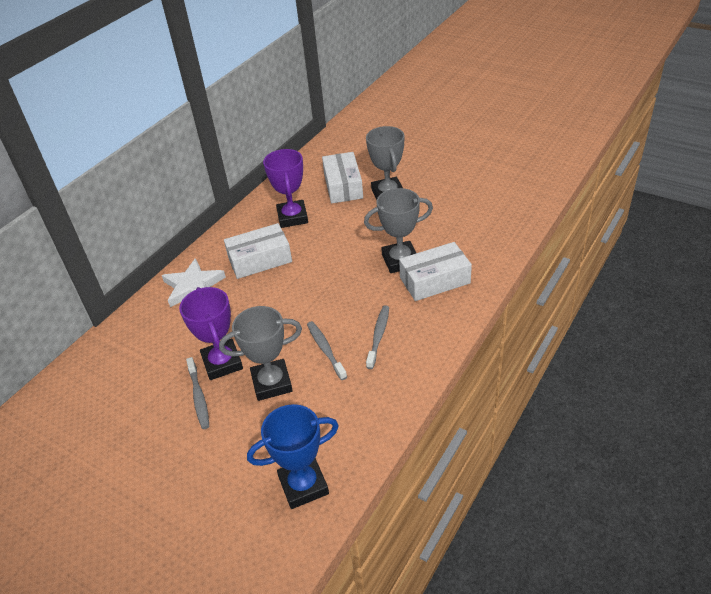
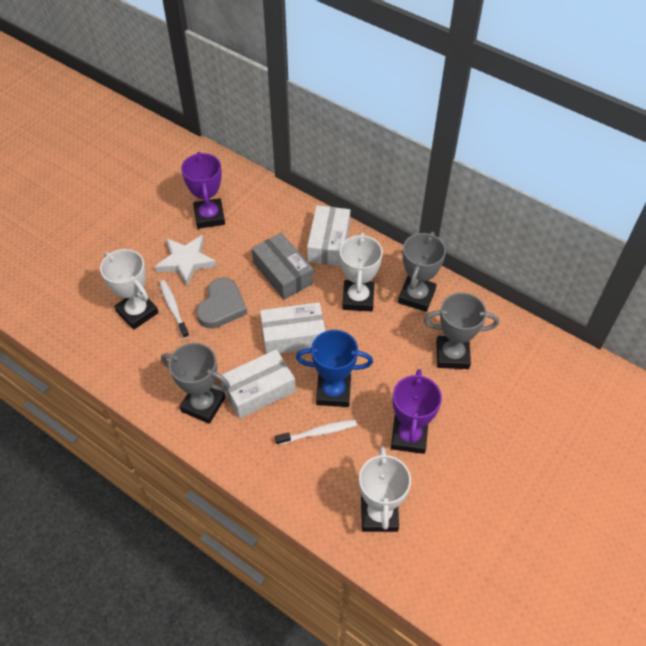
grey box: 0 -> 1
grey heart: 0 -> 1
grey toothbrush: 3 -> 0
white toothbrush: 0 -> 2
white trophy: 0 -> 3

